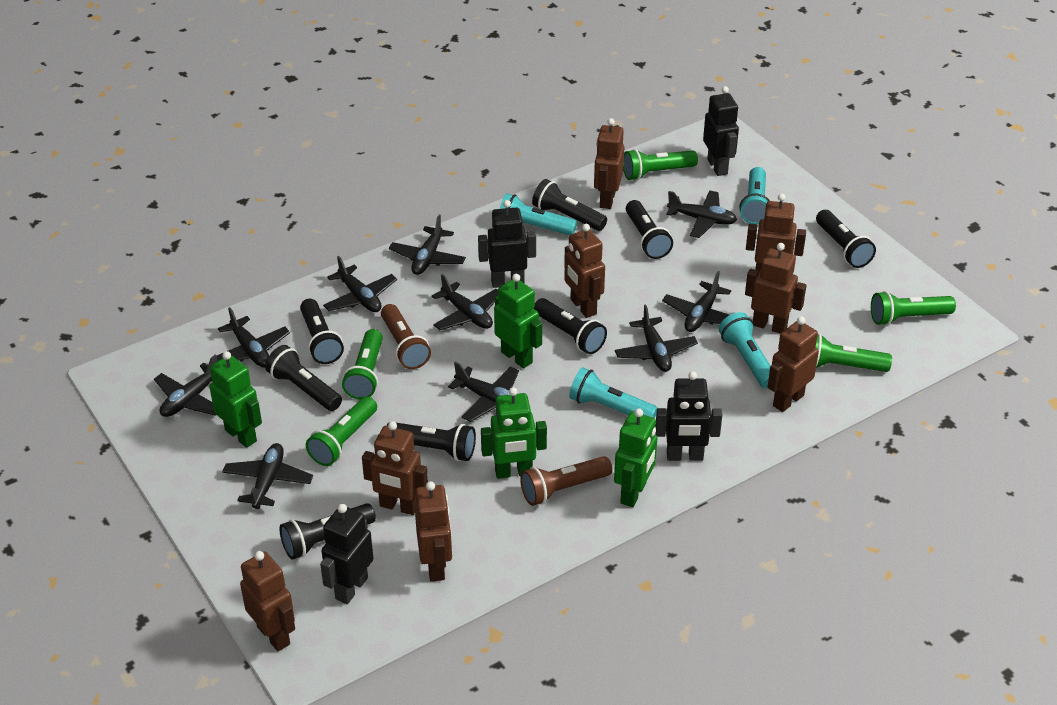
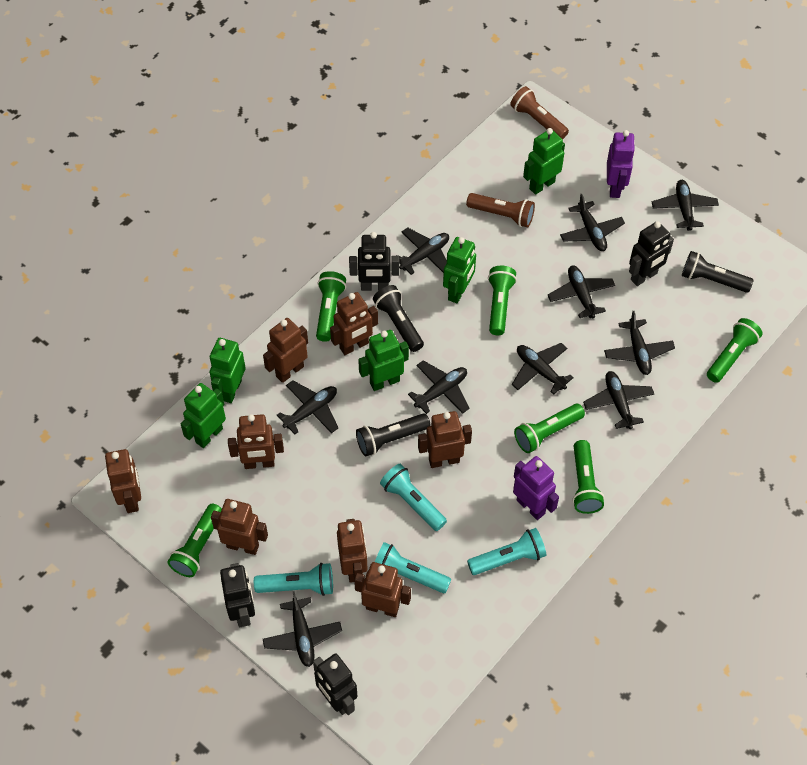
black flashlight: 8 -> 3
green flashlight: 5 -> 6
green robot: 4 -> 5
purple robot: 0 -> 2

